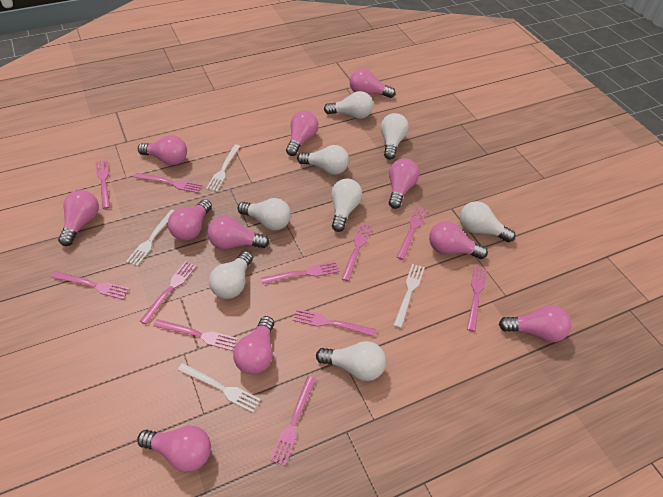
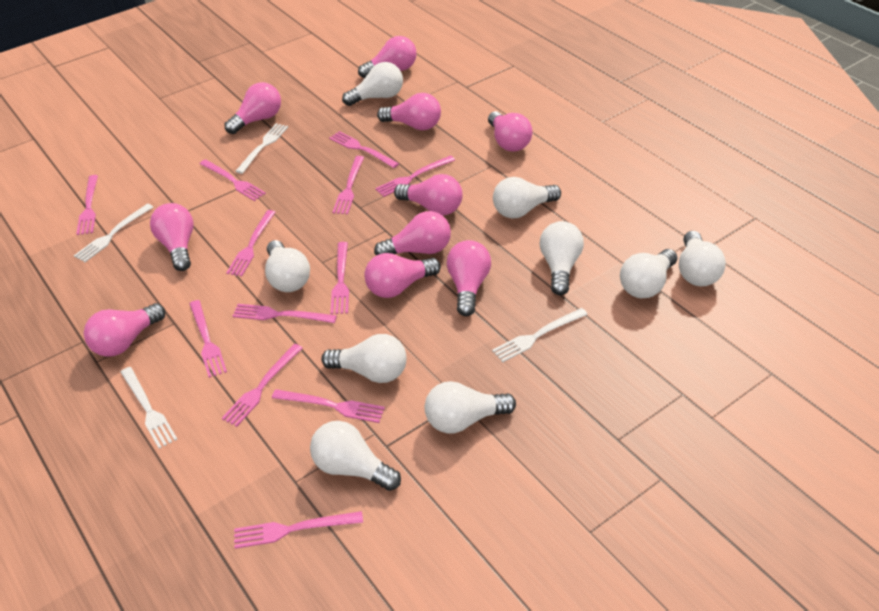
pink fork: 11 -> 12
pink light bulb: 11 -> 10
white light bulb: 8 -> 9

